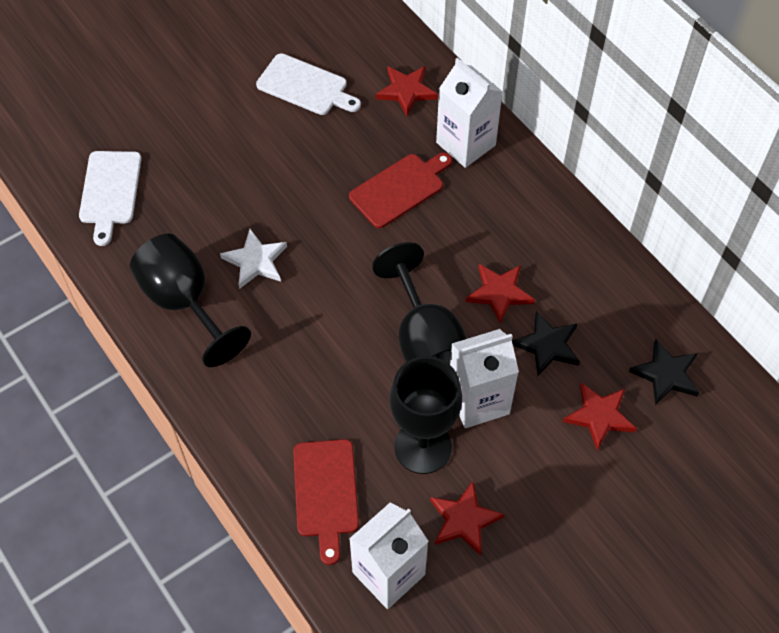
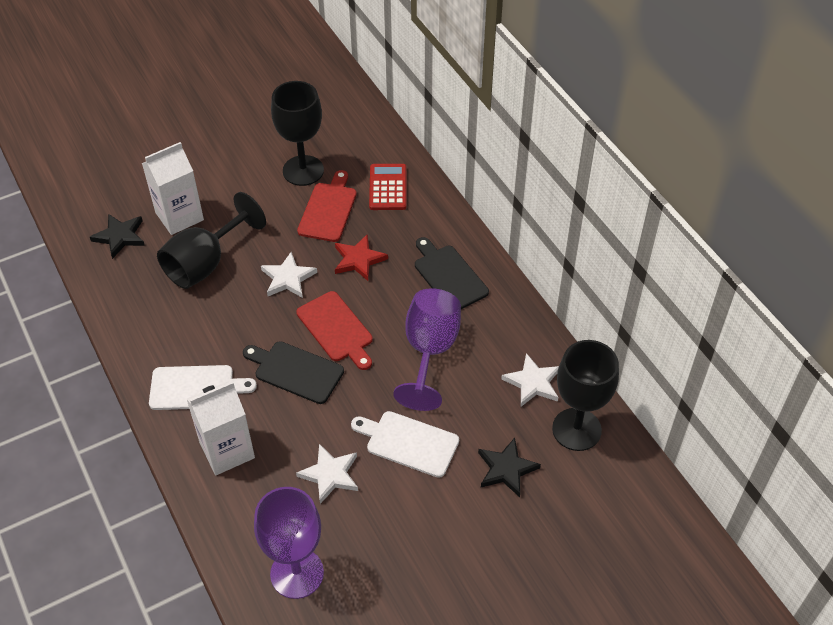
black cutting board: 0 -> 2
purple goblet: 0 -> 2
red calculator: 0 -> 1
red star: 4 -> 1
white carton: 3 -> 2
white star: 1 -> 3

